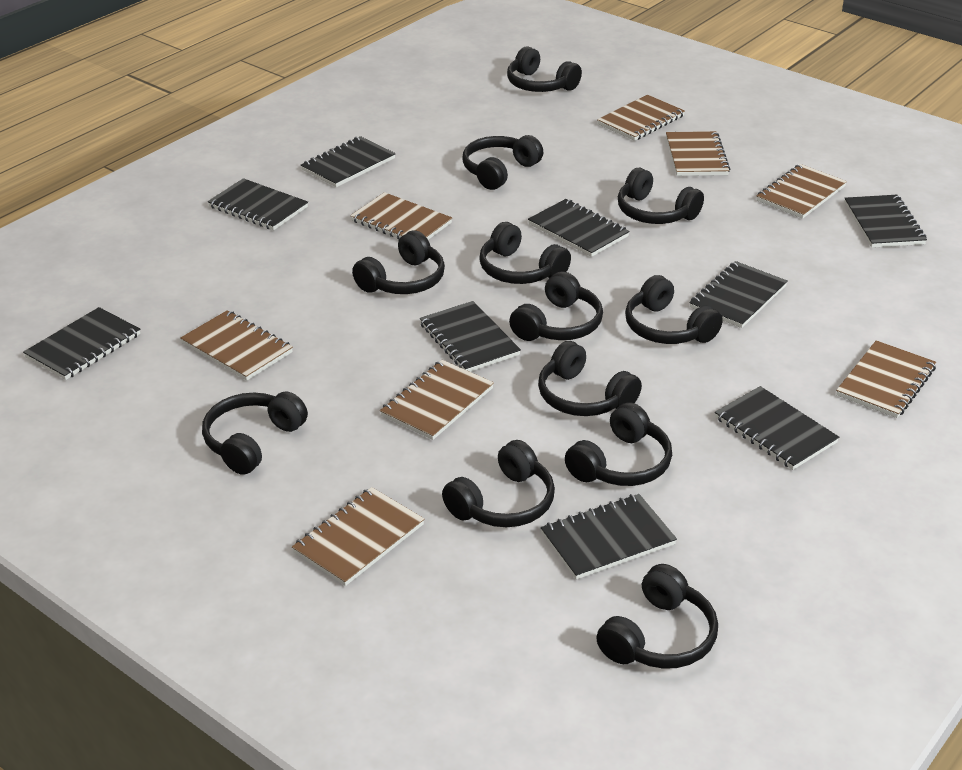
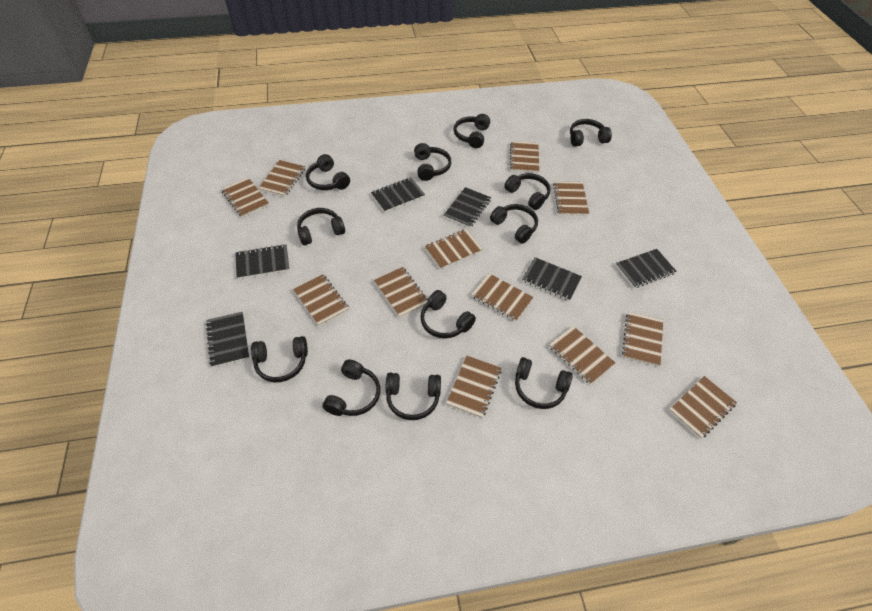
black notebook: 9 -> 6
brown notebook: 8 -> 12

